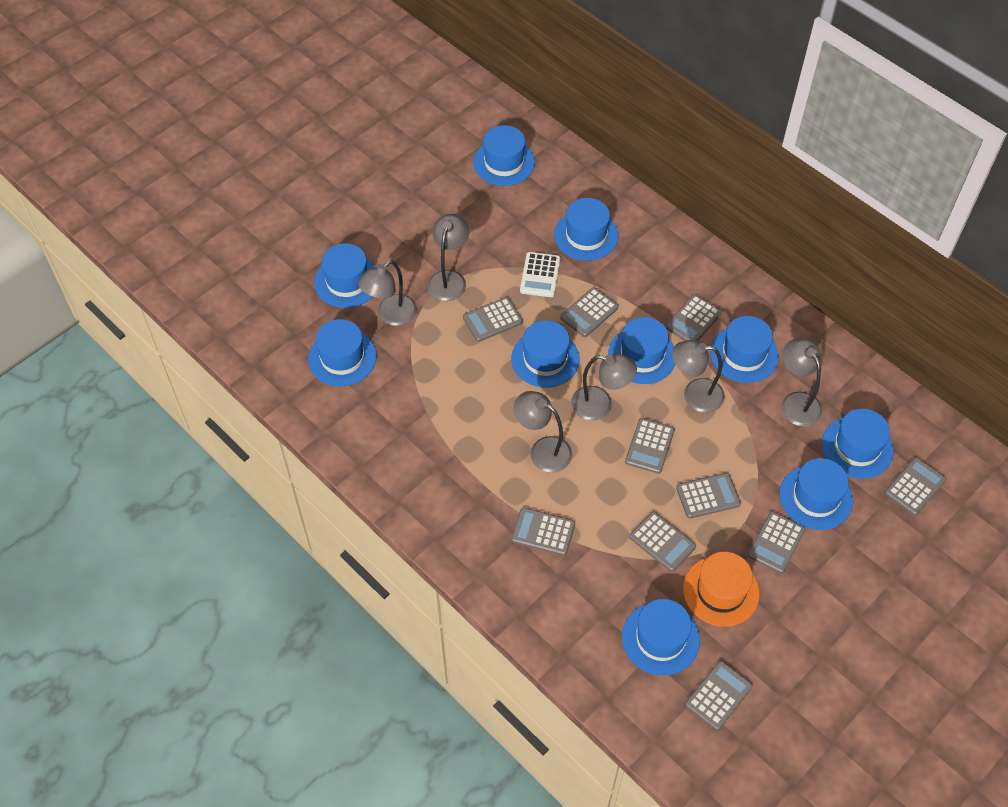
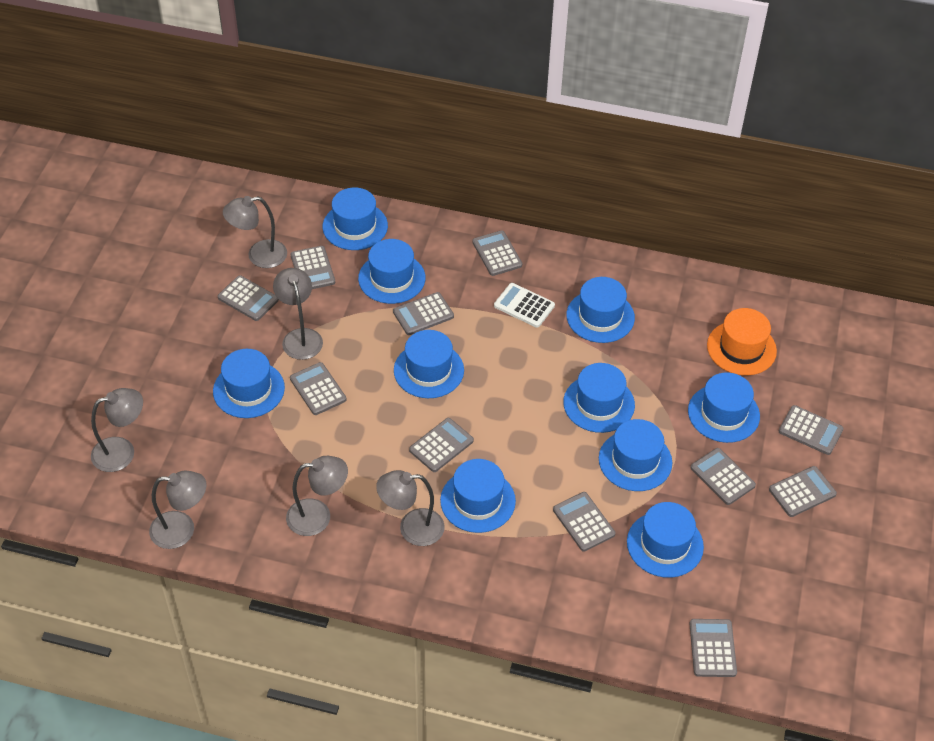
grey calculator: 10 -> 11

